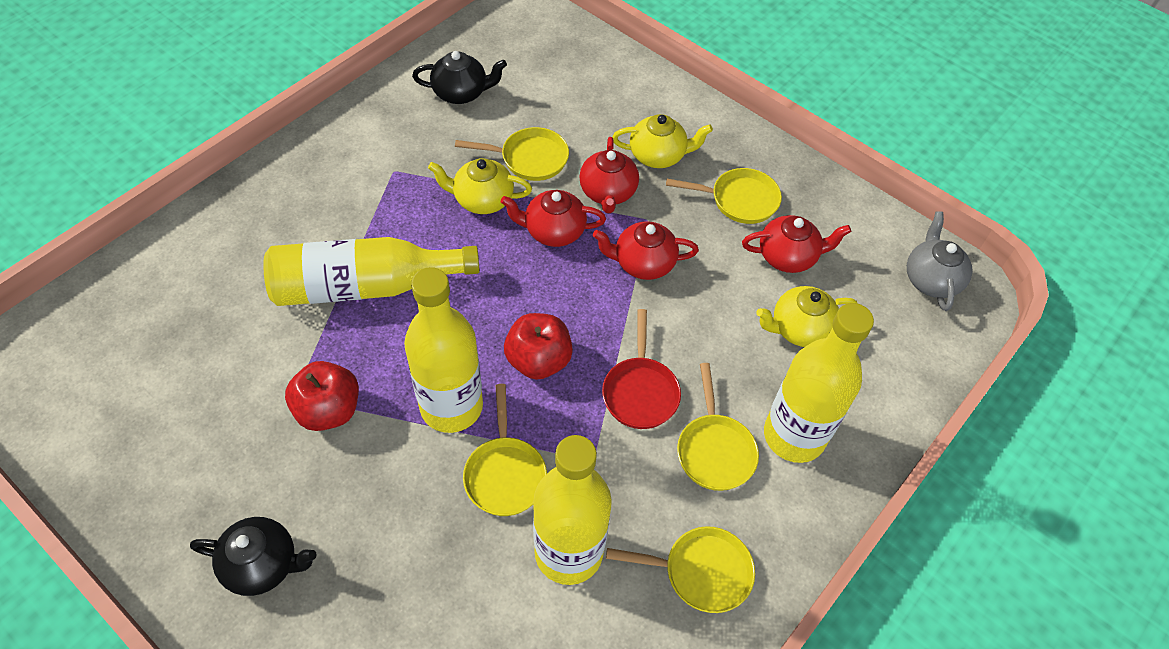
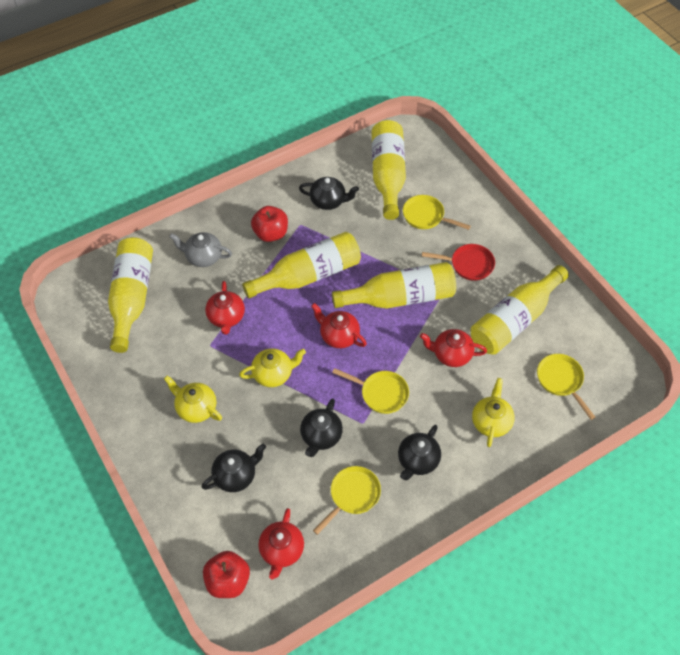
black teapot: 2 -> 4
yellow bottle: 4 -> 5
yellow pan: 5 -> 4

